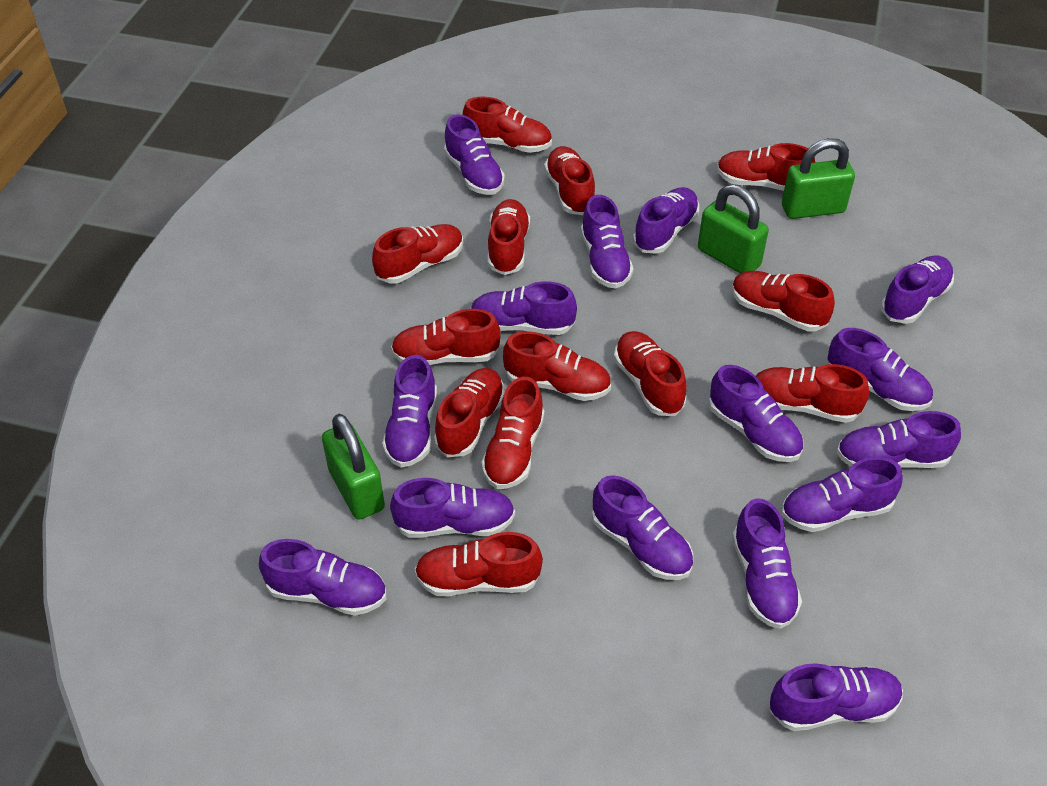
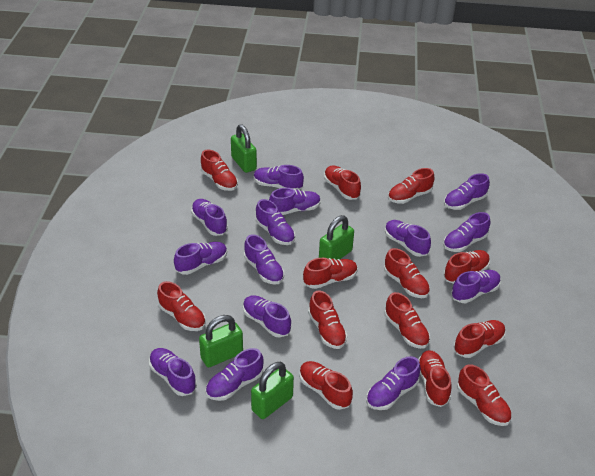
green padlock: 3 -> 4
purple shoe: 15 -> 14

